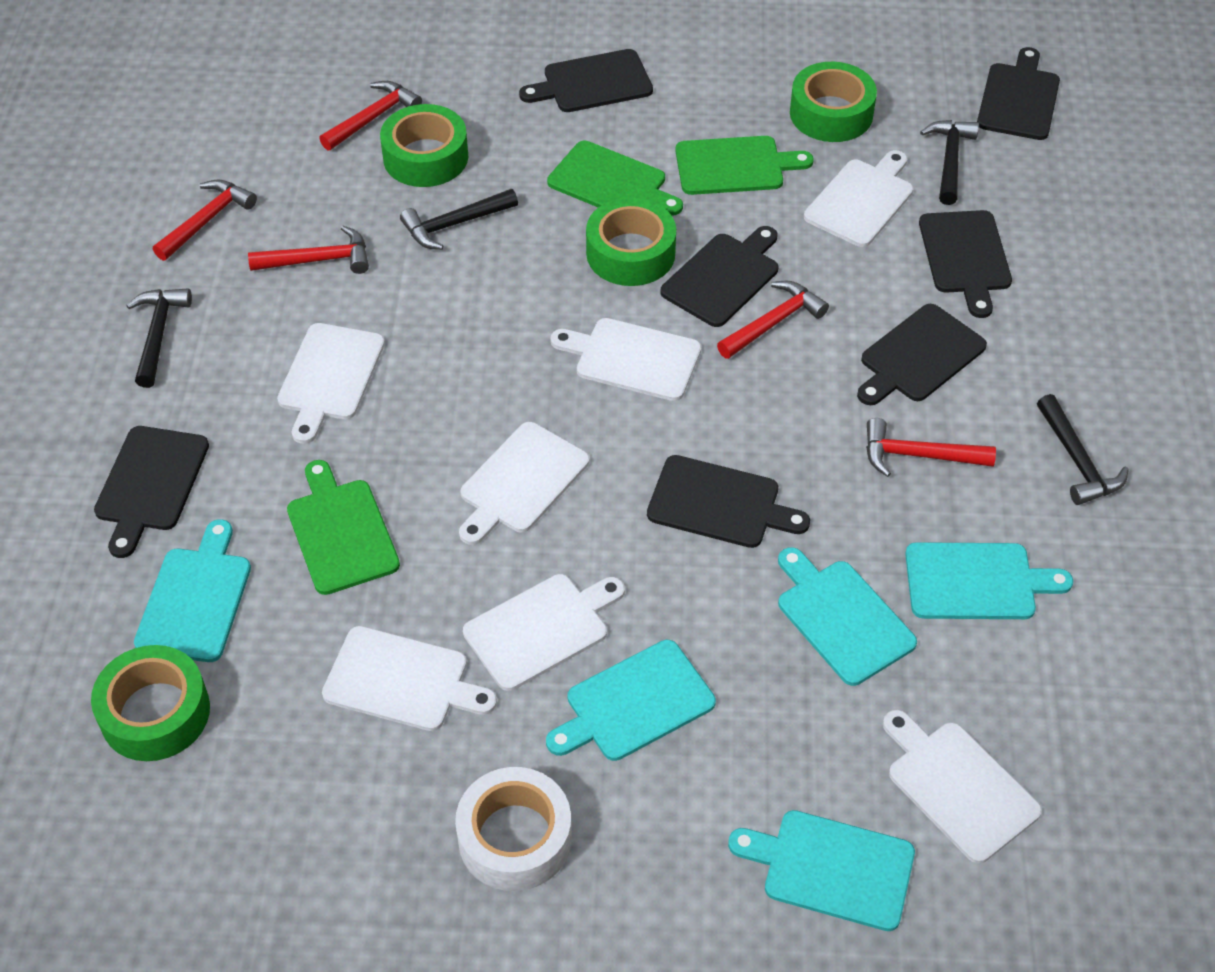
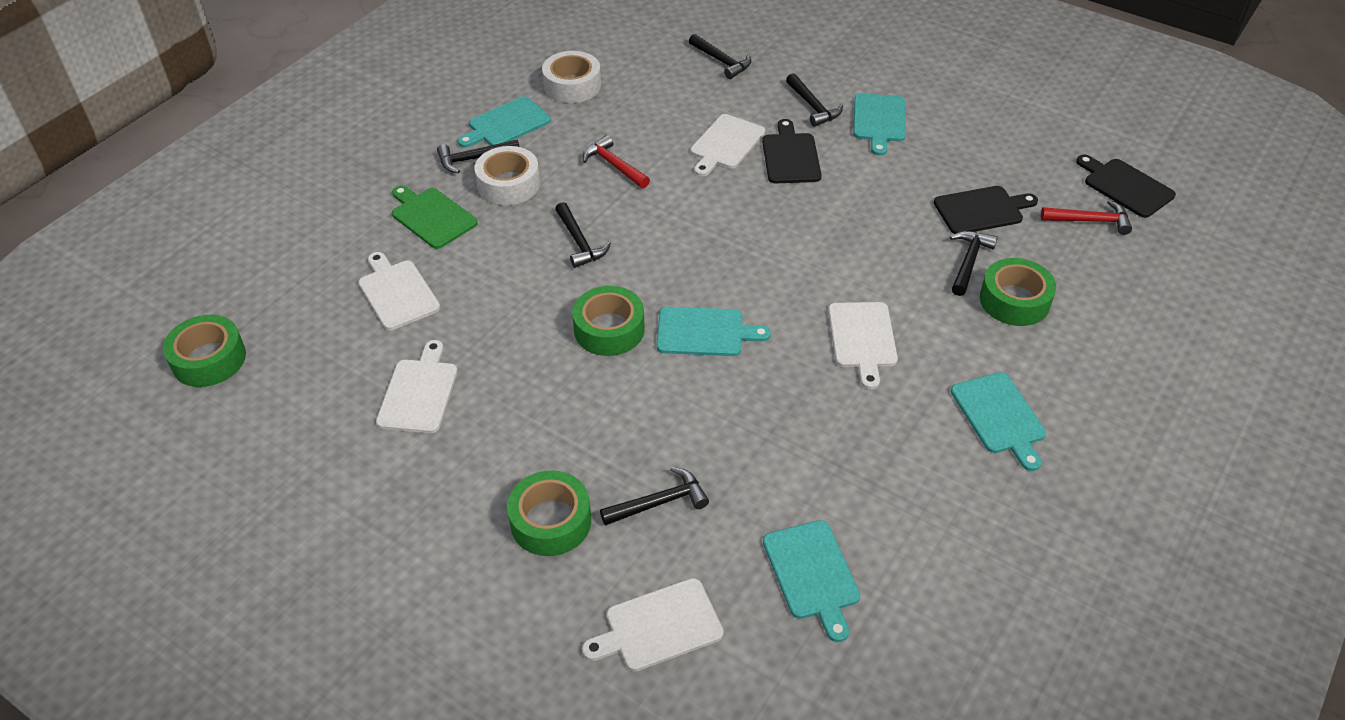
black cutting board: 7 -> 3
black hammer: 4 -> 6
green cutting board: 3 -> 1
red hammer: 5 -> 2
white cutting board: 7 -> 5
white tape: 1 -> 2

